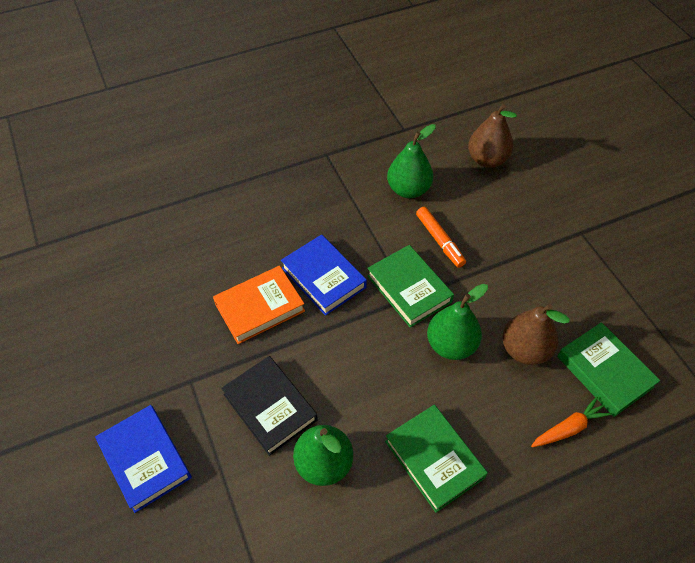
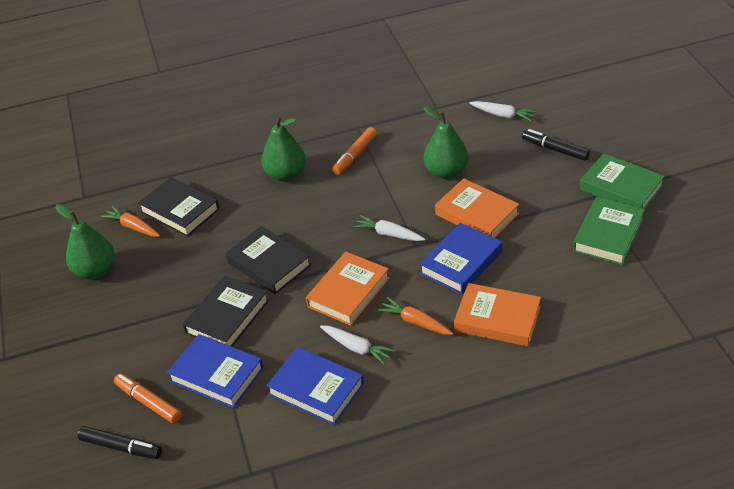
black book: 1 -> 3
black marker: 0 -> 2
blue book: 2 -> 3
brown pear: 2 -> 0
green book: 3 -> 2
orange book: 1 -> 3
orange carrot: 1 -> 2
orange marker: 1 -> 2
white carrot: 0 -> 3

